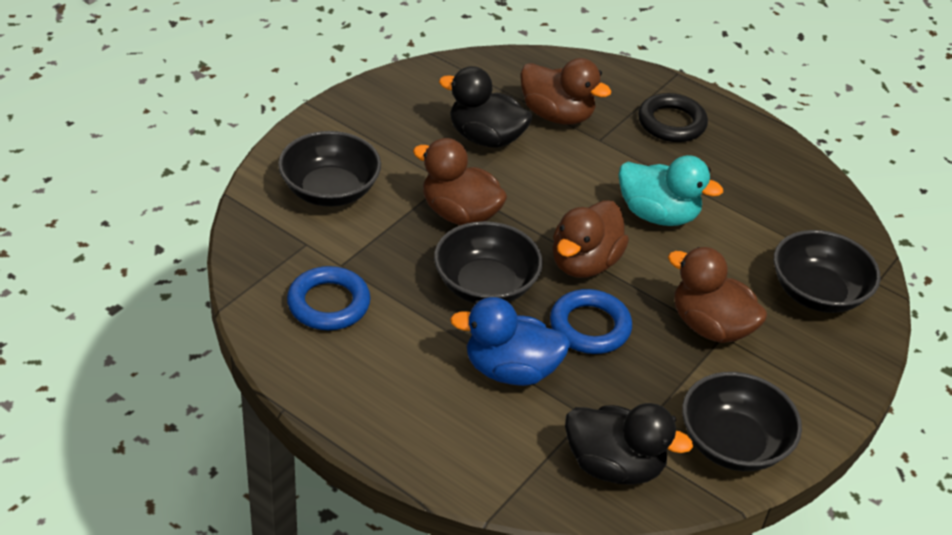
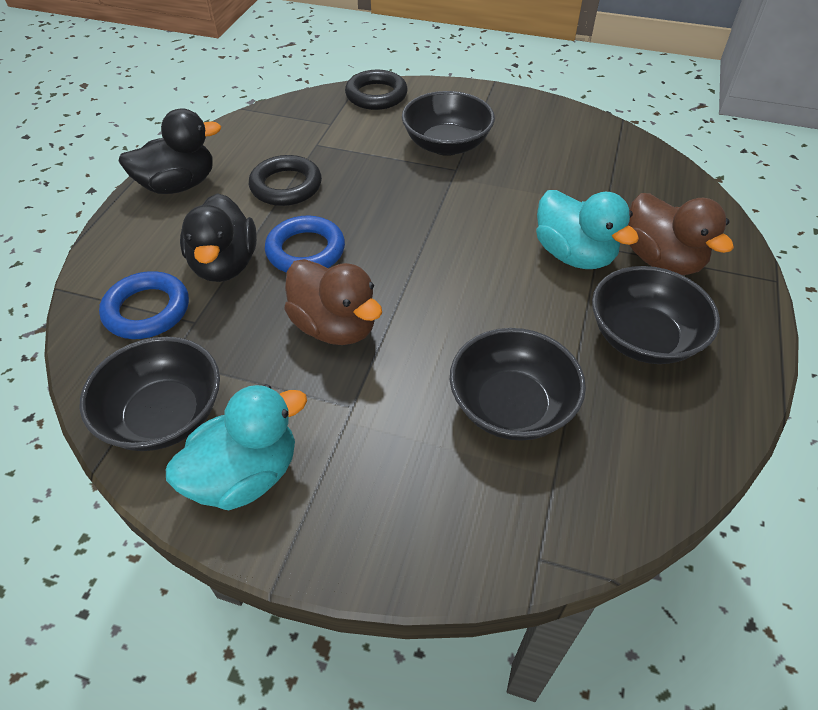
black ring: 1 -> 2
blue duck: 1 -> 0
brown duck: 4 -> 2
turquoise duck: 1 -> 2

